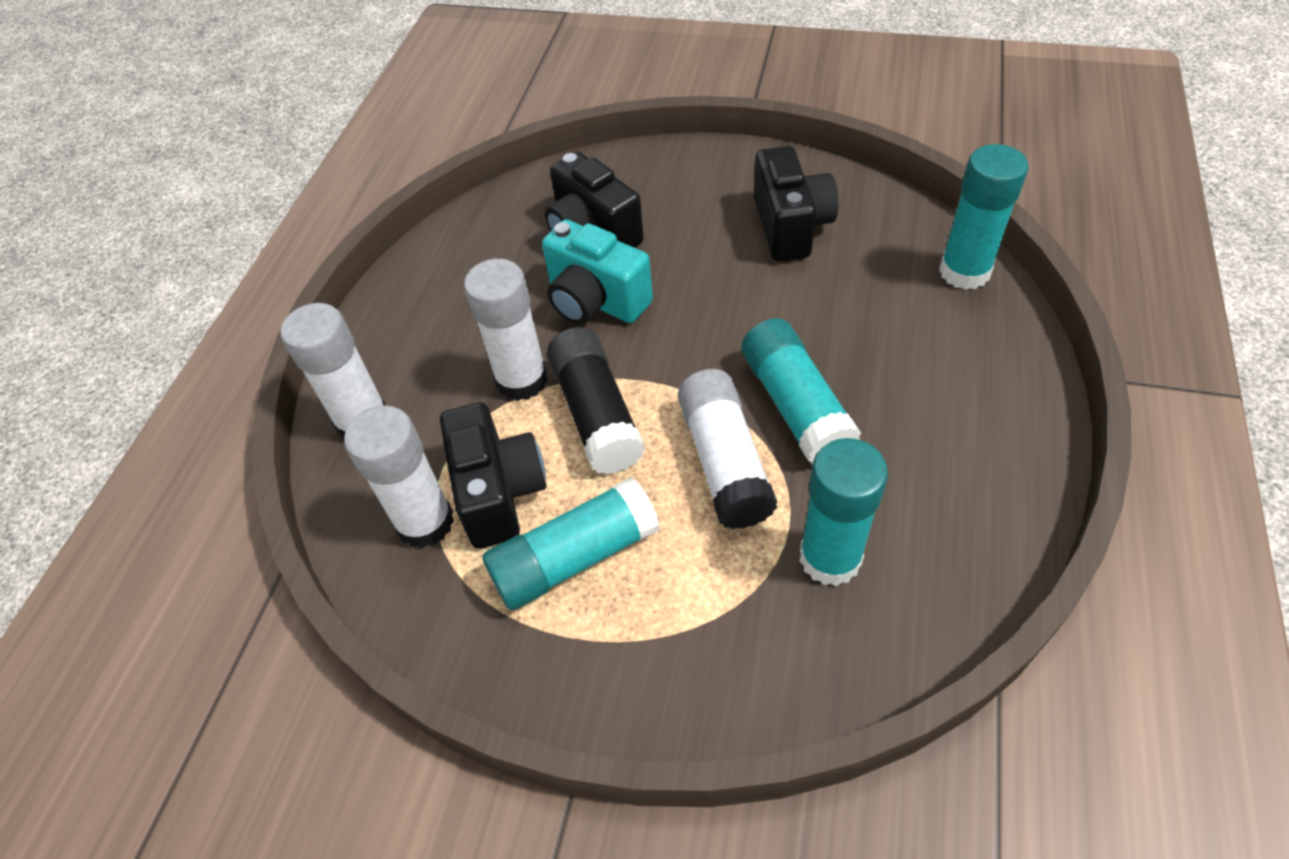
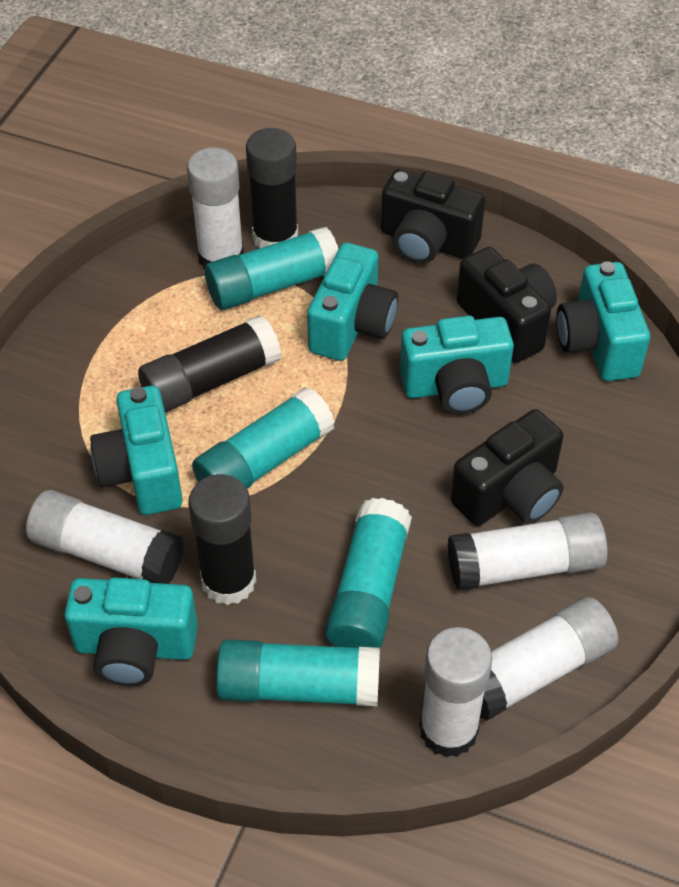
black glue stick: 1 -> 3
turquoise camera: 1 -> 5
white glue stick: 4 -> 5

